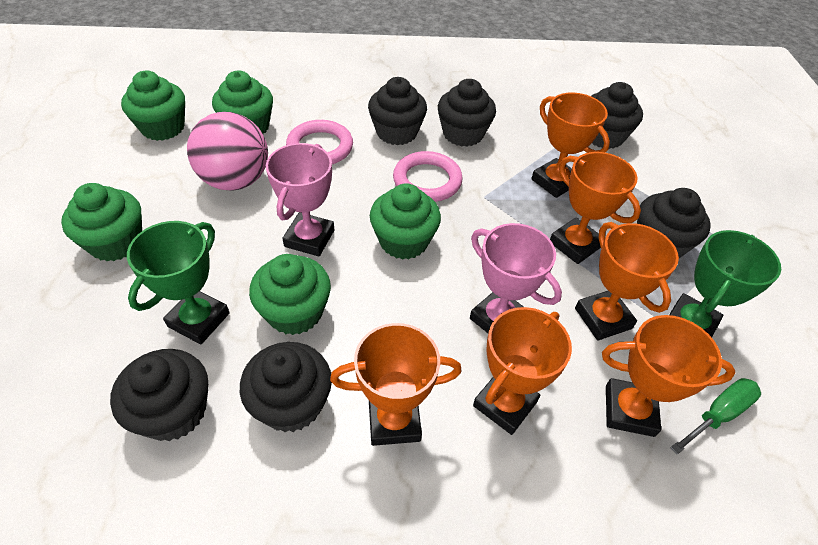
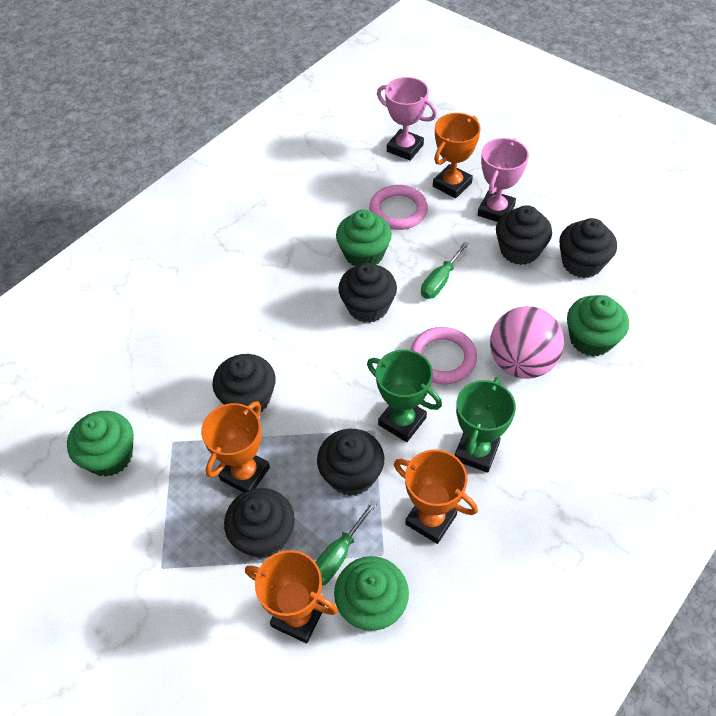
green cupcake: 5 -> 4
green screwdriver: 1 -> 2
orange trophy: 6 -> 4

